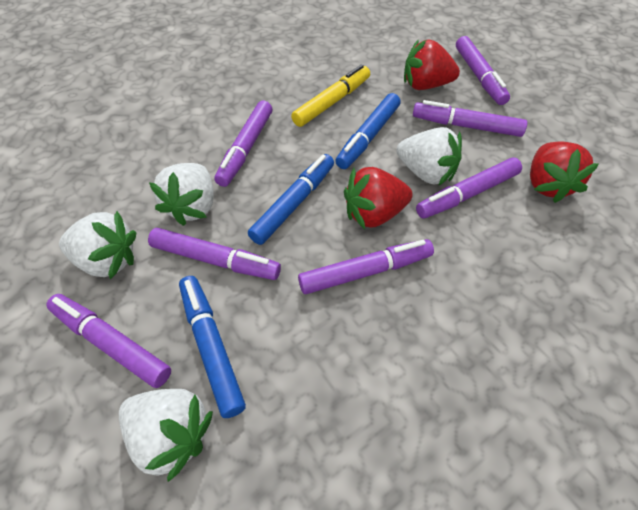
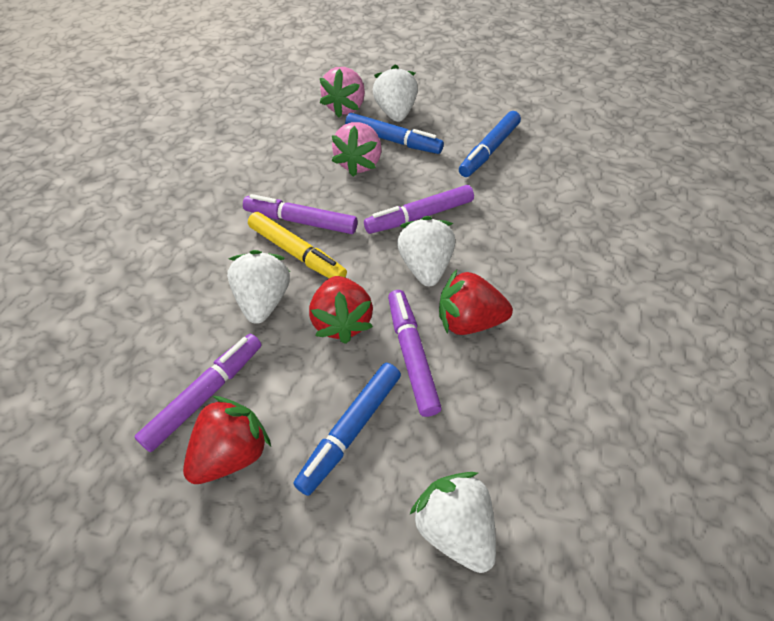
pink strawberry: 0 -> 2
purple marker: 7 -> 4

